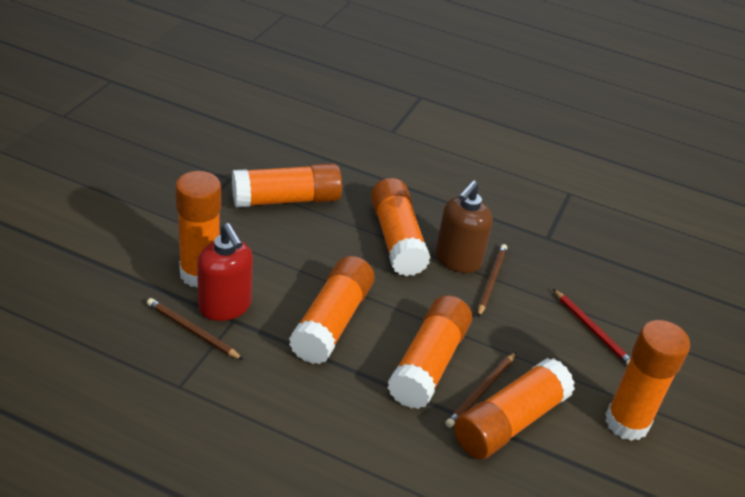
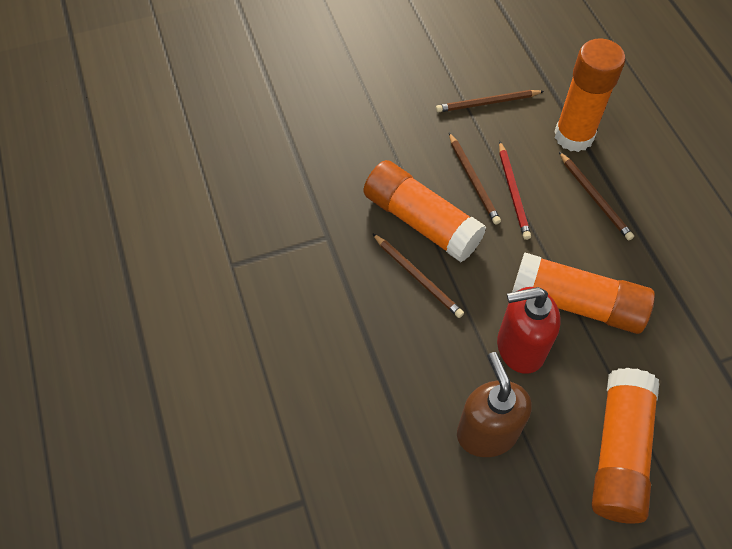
brown pencil: 3 -> 4
orange glue stick: 7 -> 4

